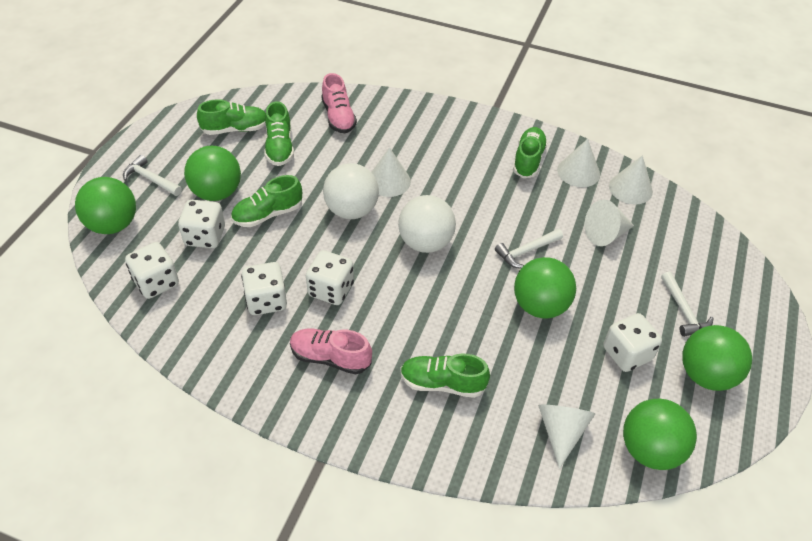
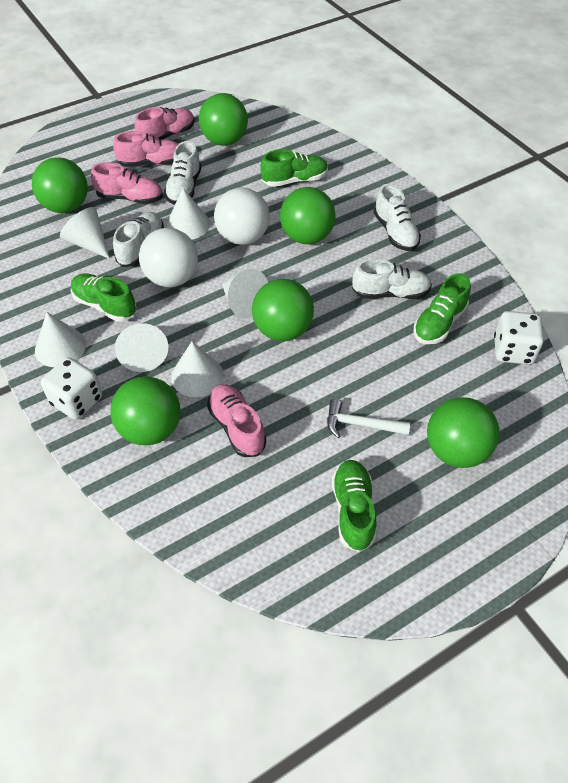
green ball: 5 -> 6
green shoe: 5 -> 4
pink shoe: 2 -> 4
white cone: 5 -> 6
white dice: 5 -> 2
white hammer: 3 -> 1
white shoe: 0 -> 4

